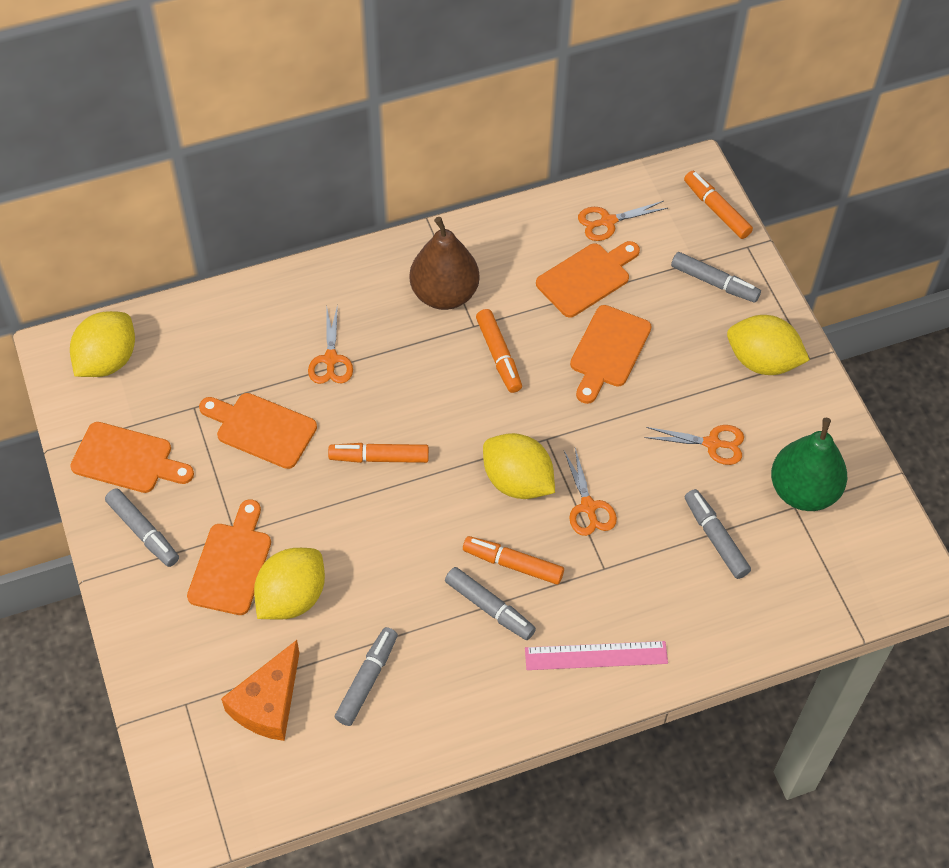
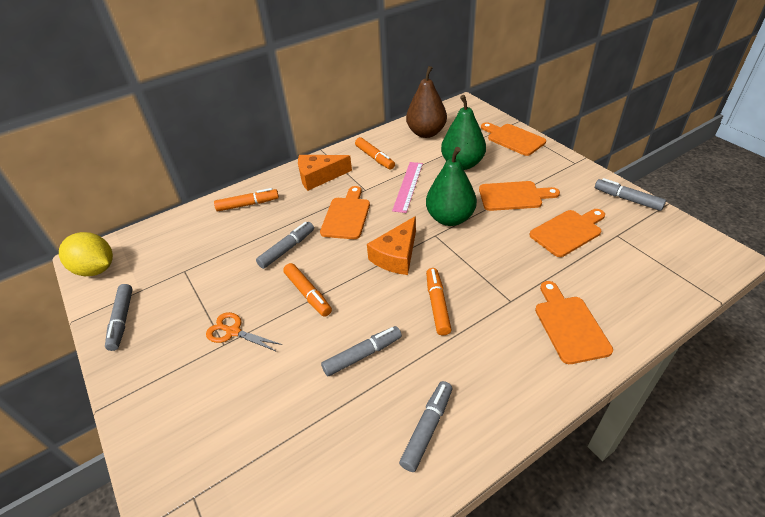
green pear: 1 -> 2
orange cheese: 1 -> 2
orange scissors: 4 -> 1
yellow lemon: 4 -> 1

